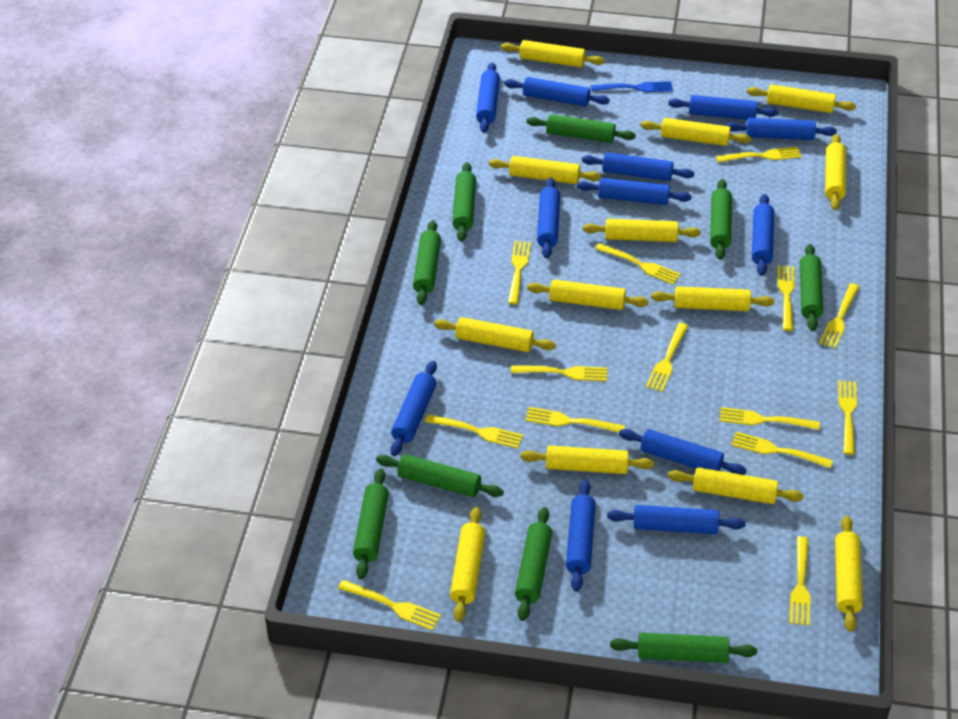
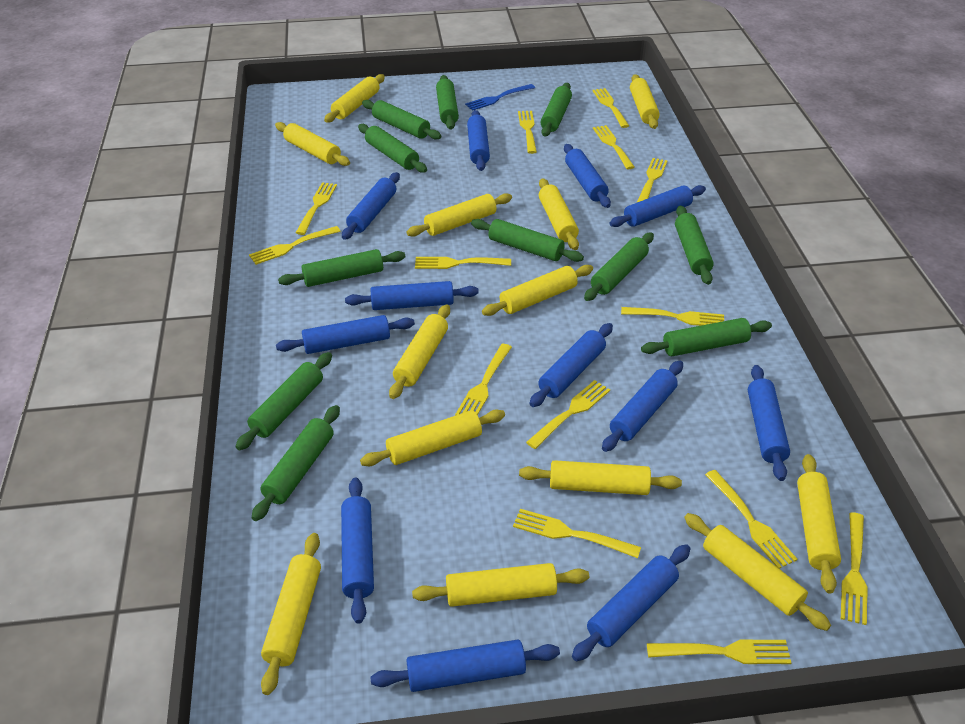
green rolling pin: 9 -> 11

